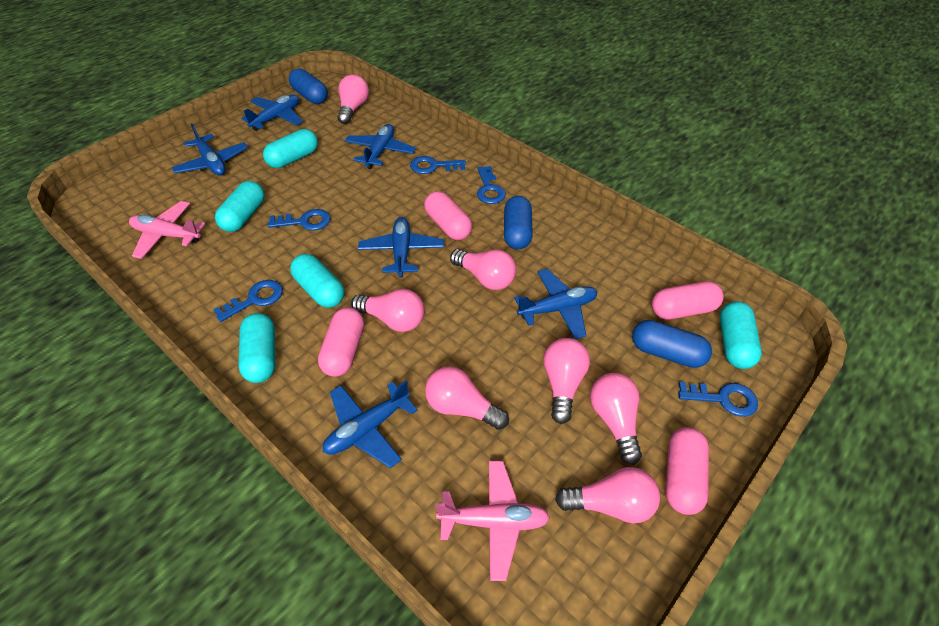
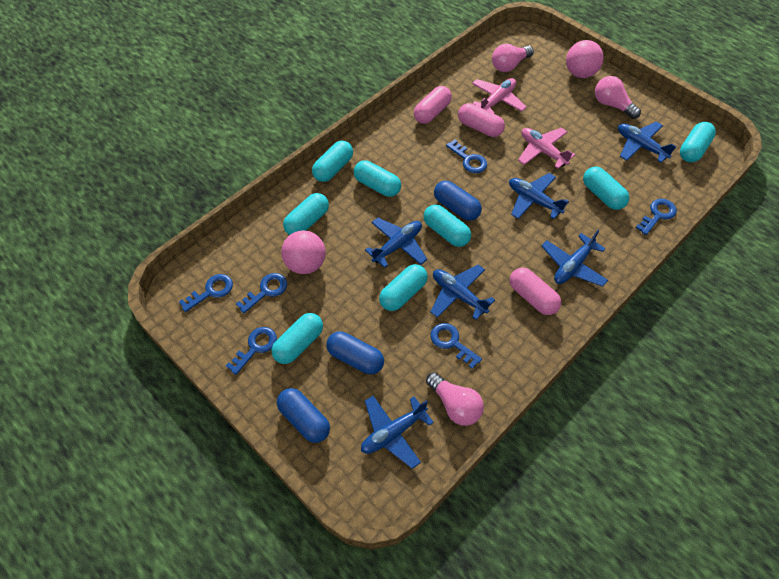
blue key: 5 -> 6
pink ball: 0 -> 2
pink capsule: 4 -> 3
pink light bulb: 7 -> 3
turquoise capsule: 5 -> 8

